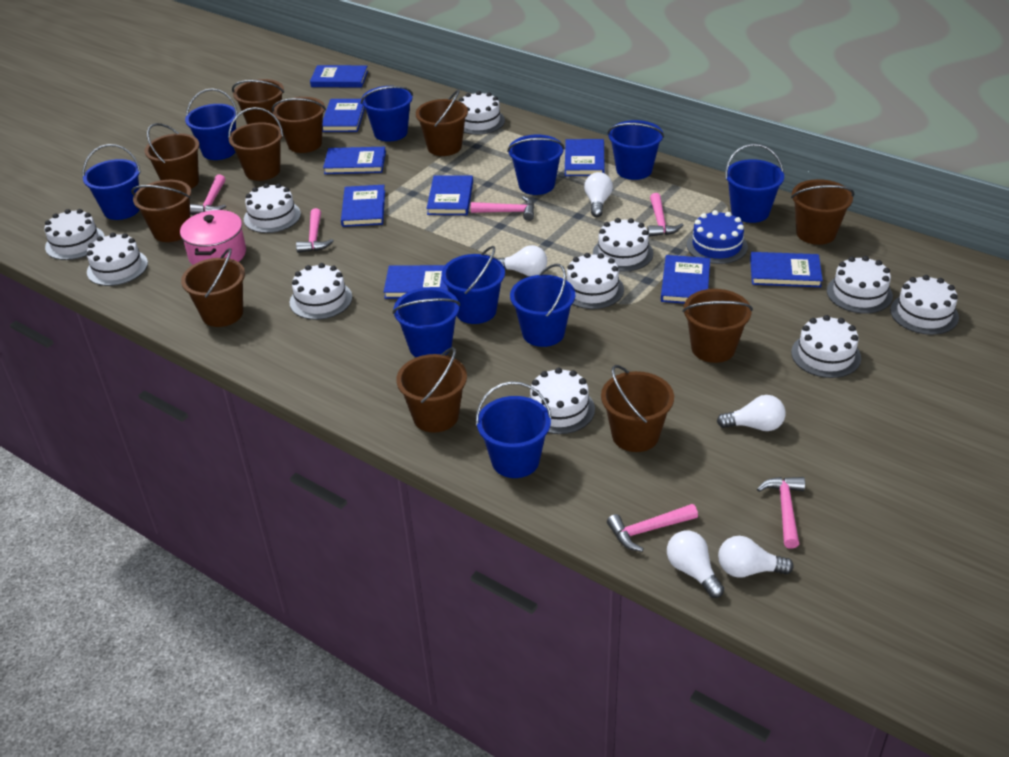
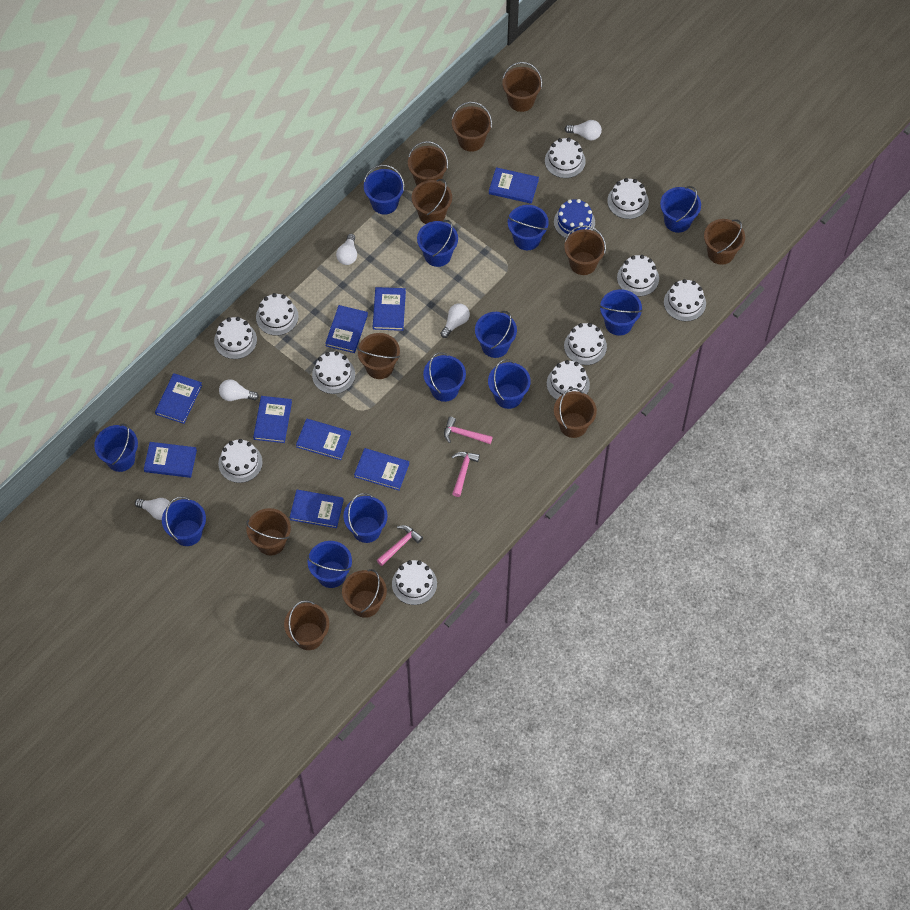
blue bucket: 10 -> 12
pink hammer: 6 -> 3
pink pot: 1 -> 0

